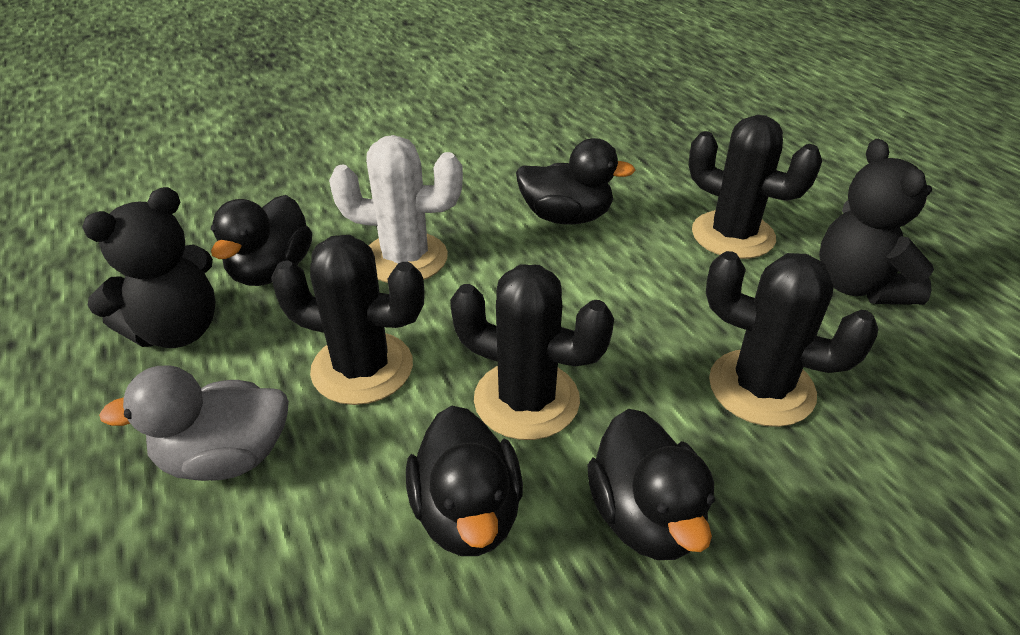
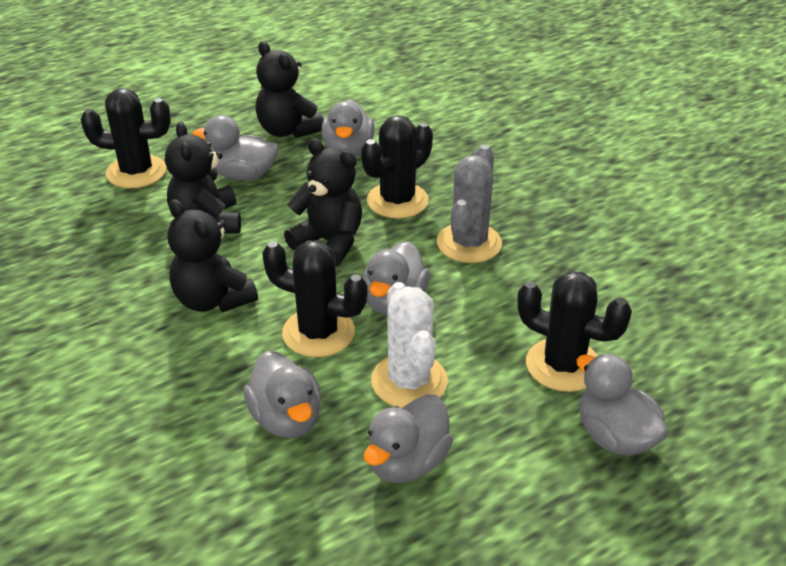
black duck: 4 -> 0
black teddy bear: 2 -> 4
grey cactus: 0 -> 1
grey duck: 1 -> 6

